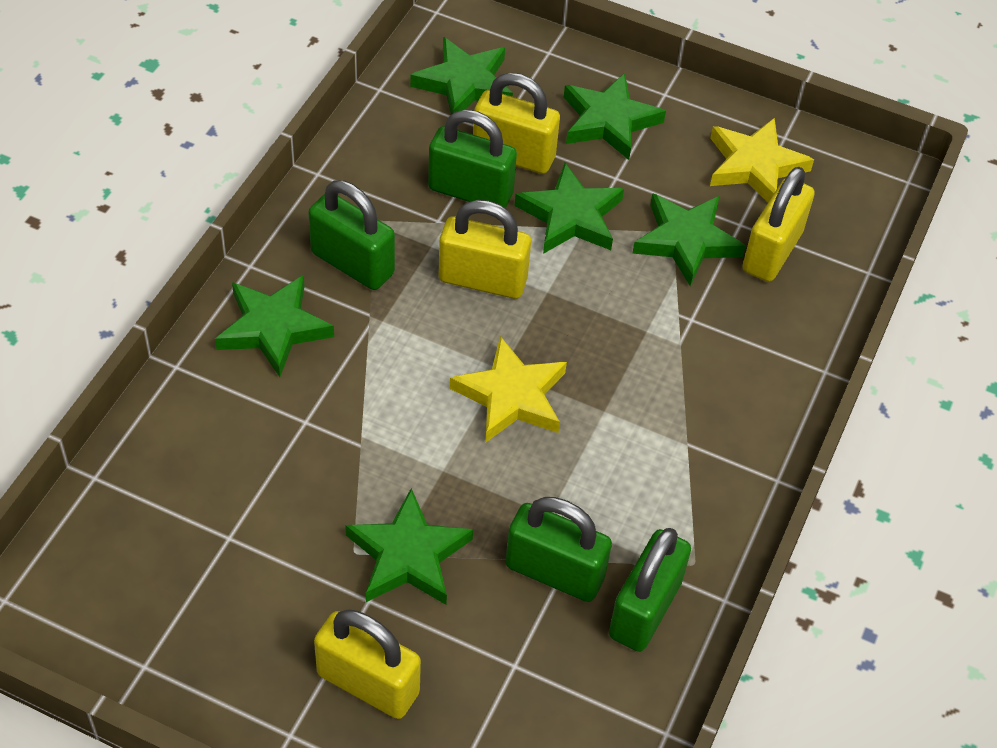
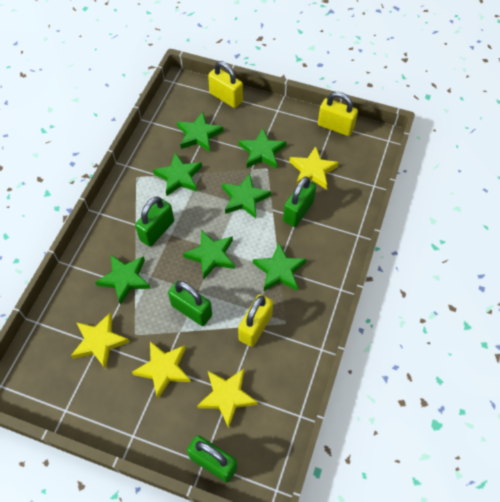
green star: 6 -> 7
yellow padlock: 4 -> 3
yellow star: 2 -> 4

